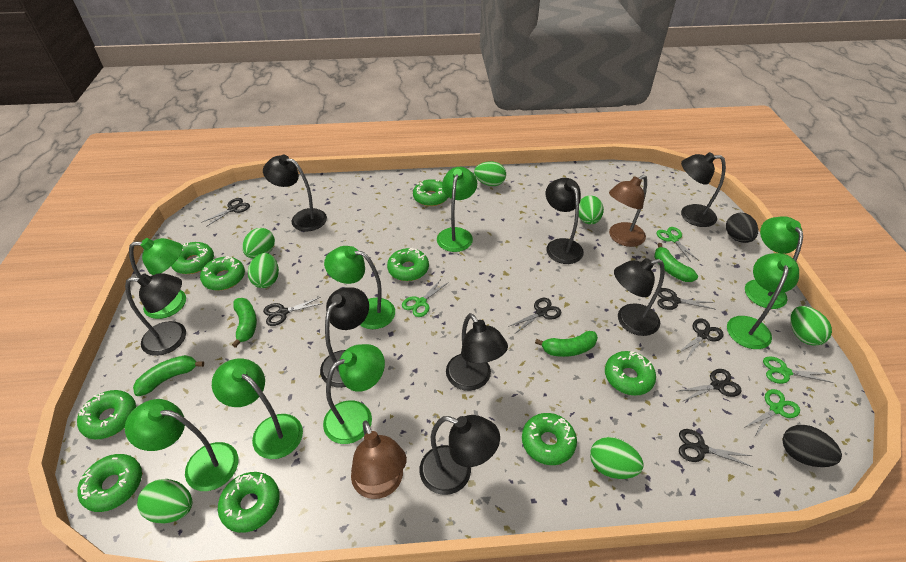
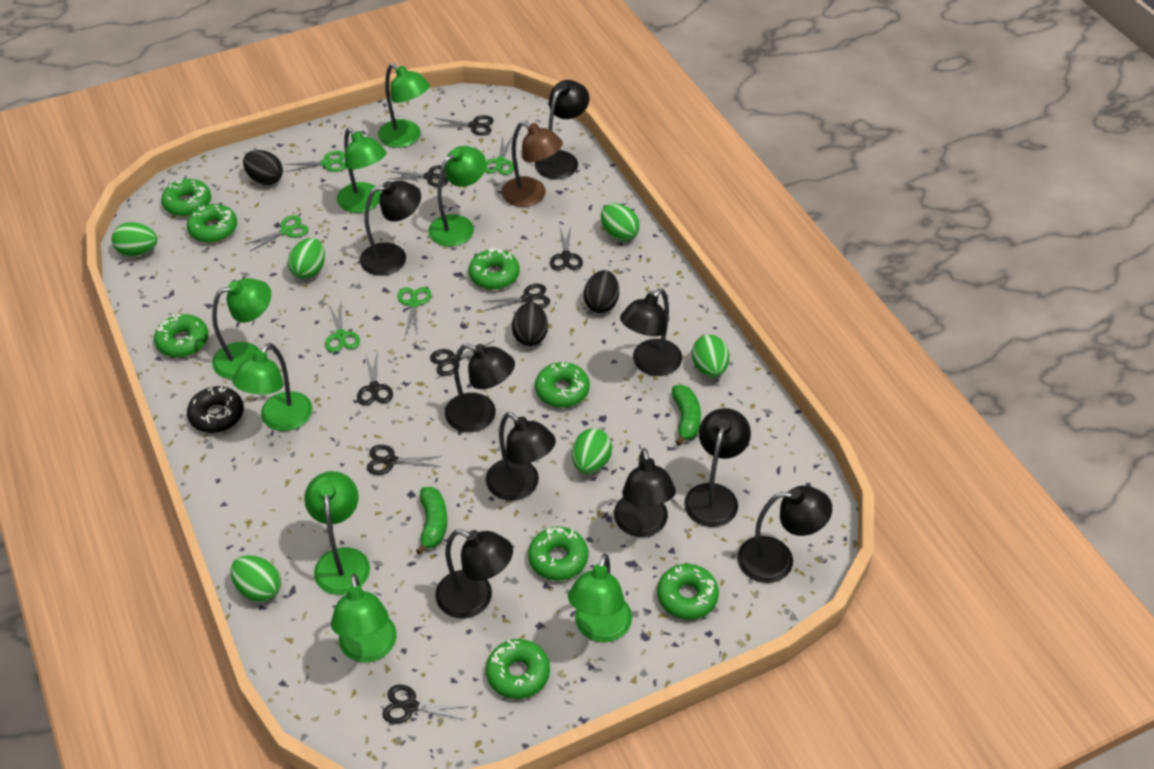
black donut: 0 -> 1
black egg: 2 -> 3
black lamp: 8 -> 9
black scissors: 7 -> 8
brown lamp: 2 -> 1
green banana: 4 -> 2
green donut: 9 -> 8
green egg: 7 -> 6
green scissors: 4 -> 5

